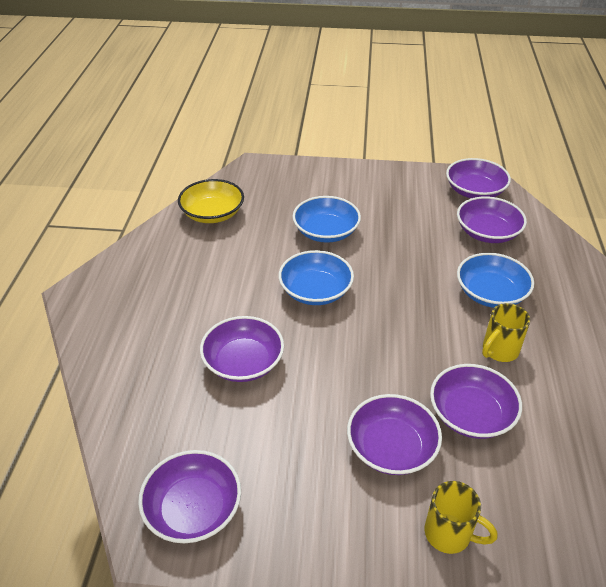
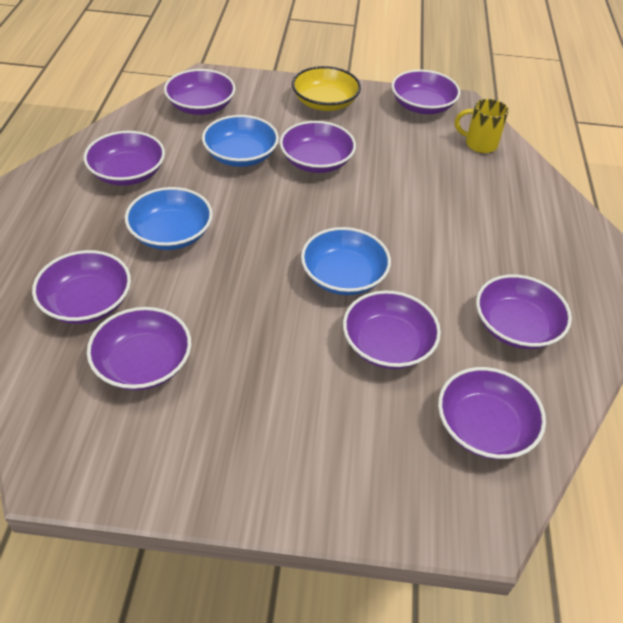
purple bowl: 6 -> 9
yellow mug: 2 -> 1

